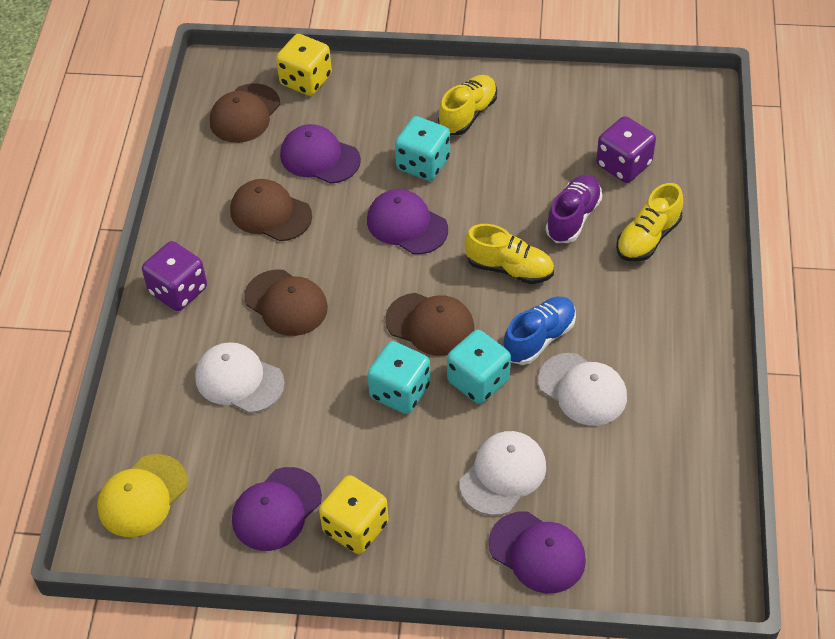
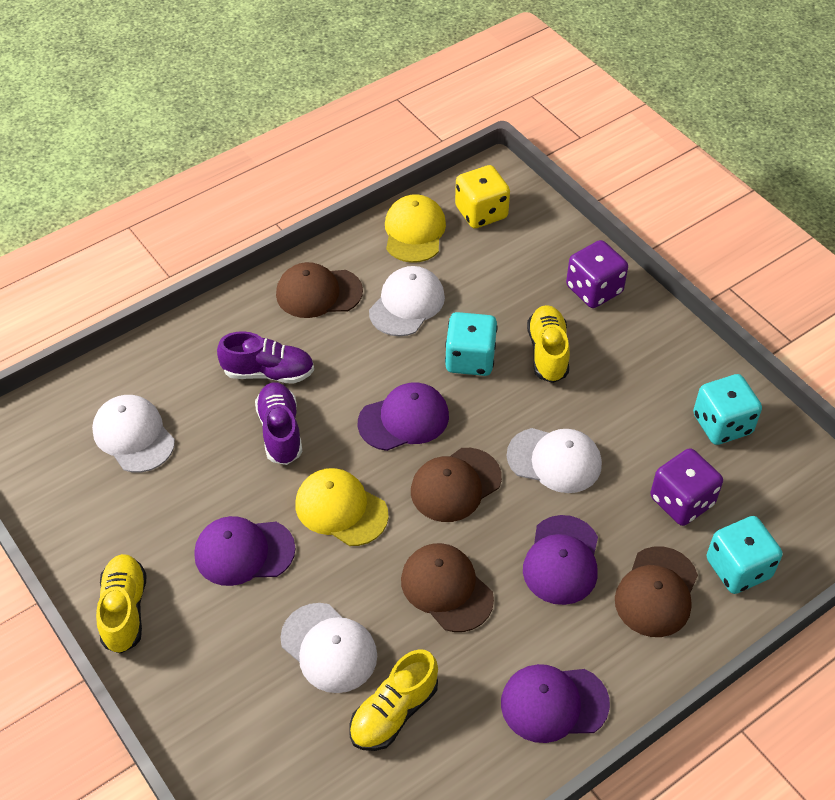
blue shoe: 1 -> 0
purple shoe: 1 -> 2
white cap: 3 -> 4
yellow cap: 1 -> 2
yellow dice: 2 -> 1

